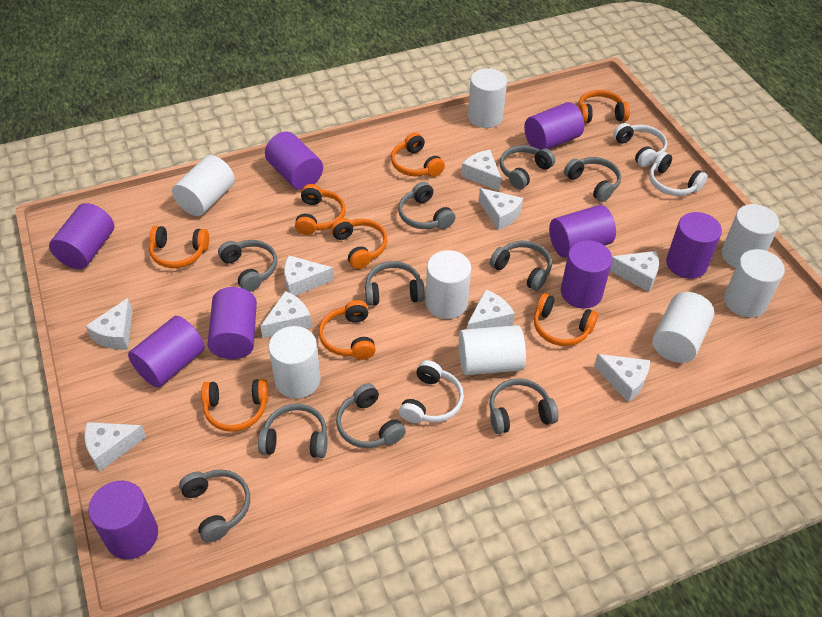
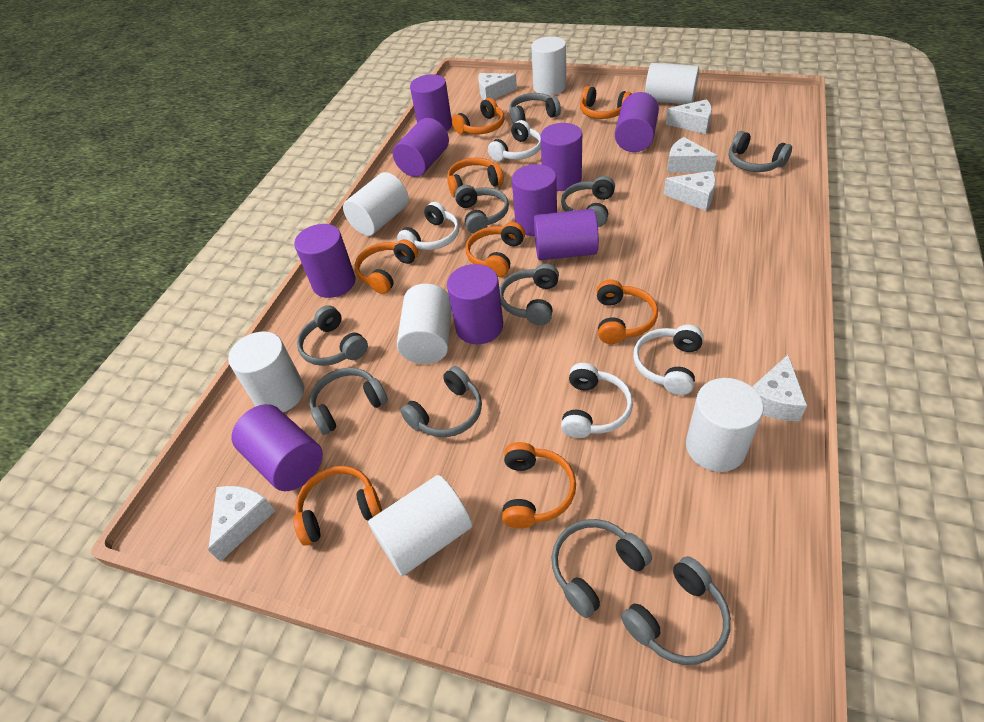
white cheese: 9 -> 6
white cylinder: 8 -> 7
white headphones: 3 -> 4

